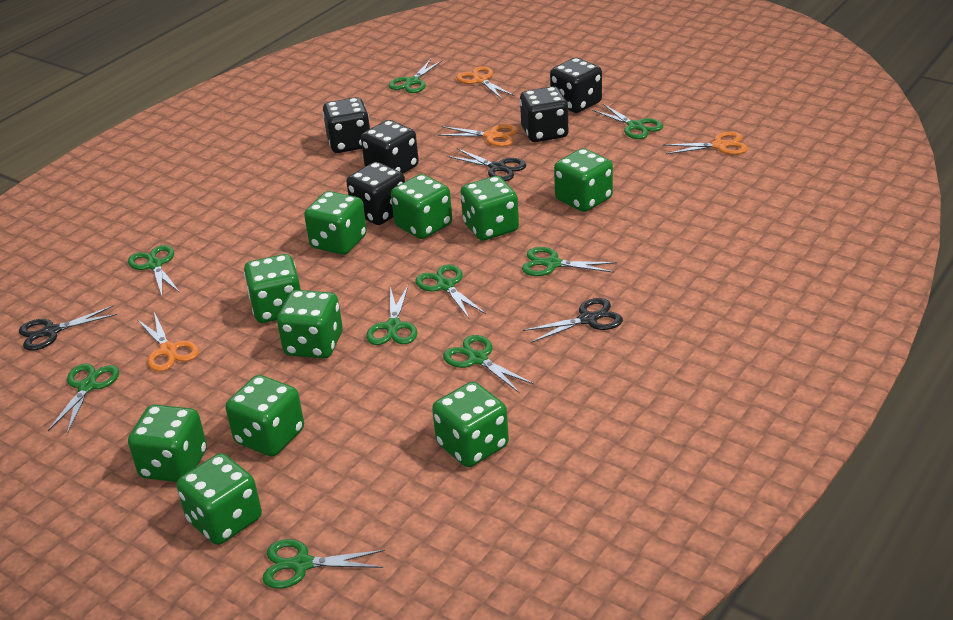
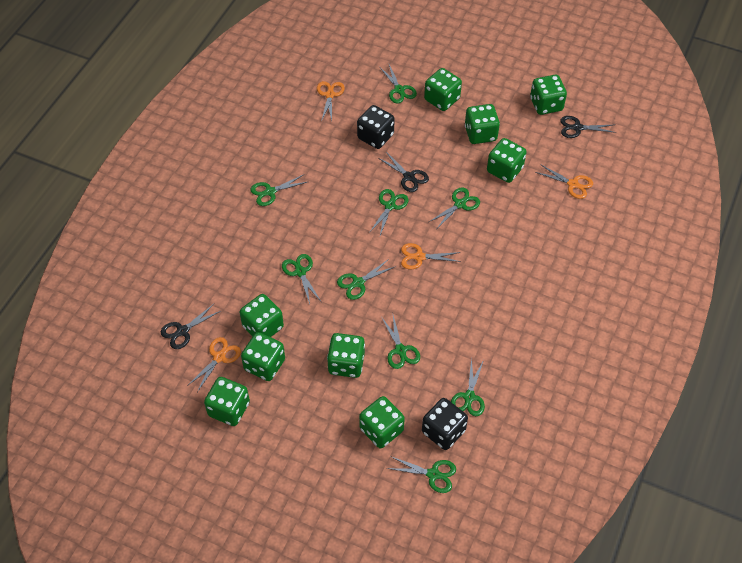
black dice: 5 -> 2
green dice: 10 -> 9

